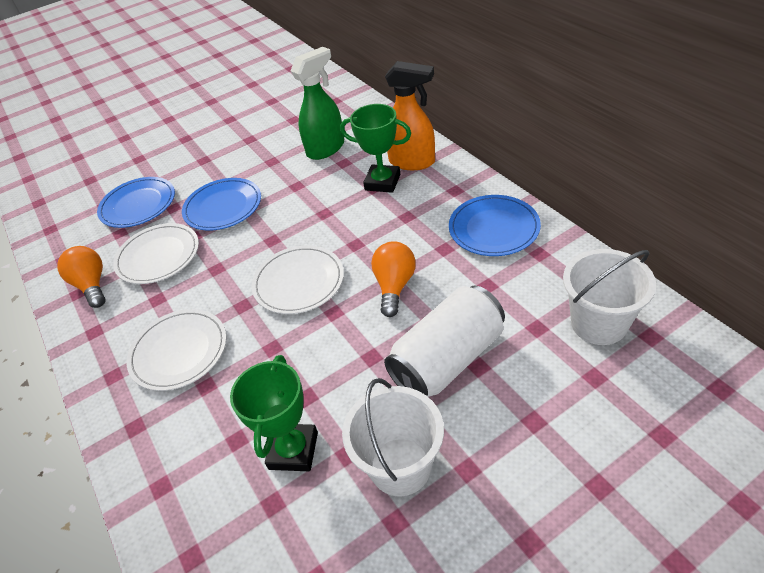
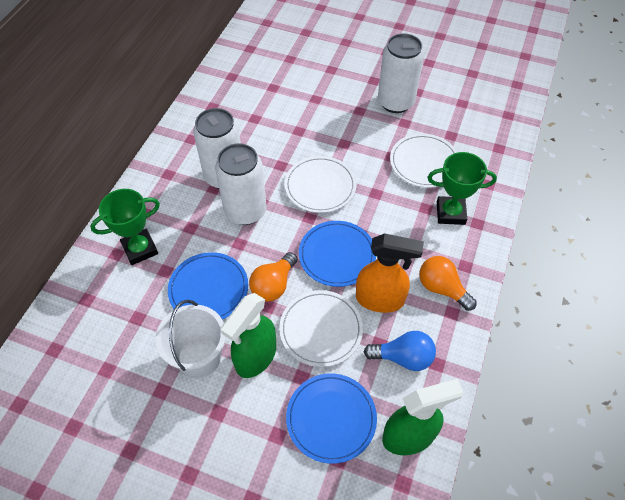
blue light bulb: 0 -> 1
green spray bottle: 1 -> 2
white bucket: 2 -> 1
white can: 1 -> 3

